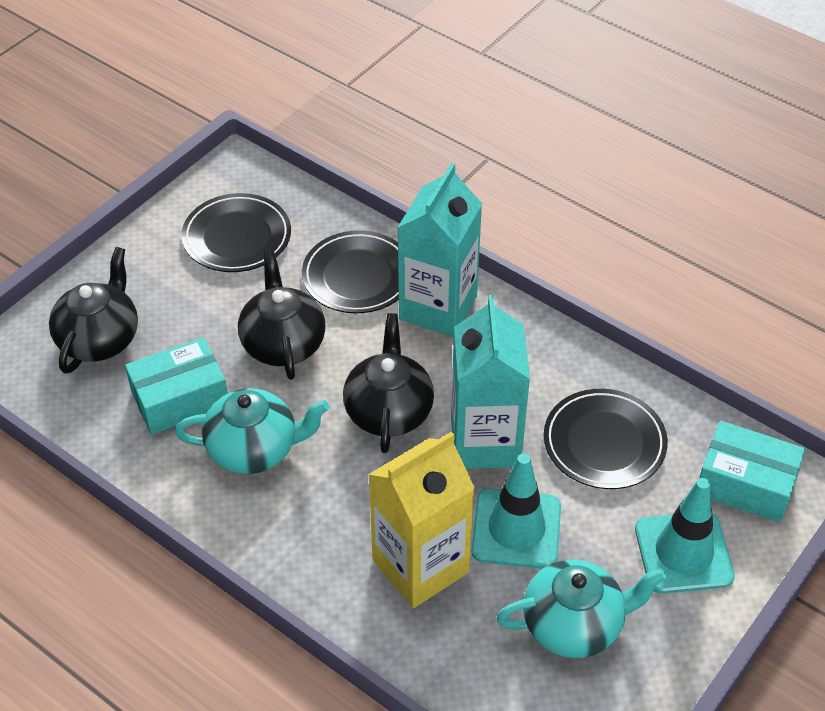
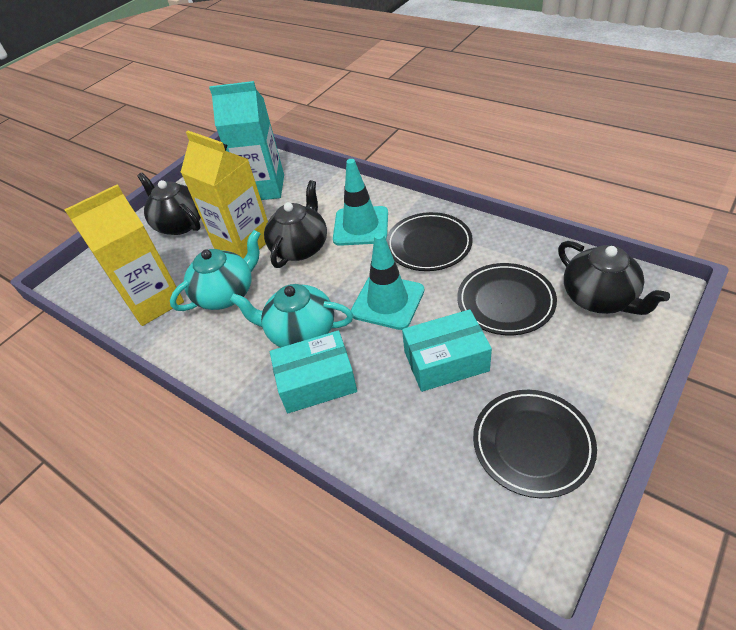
turquoise carton: 2 -> 1
yellow carton: 1 -> 2

